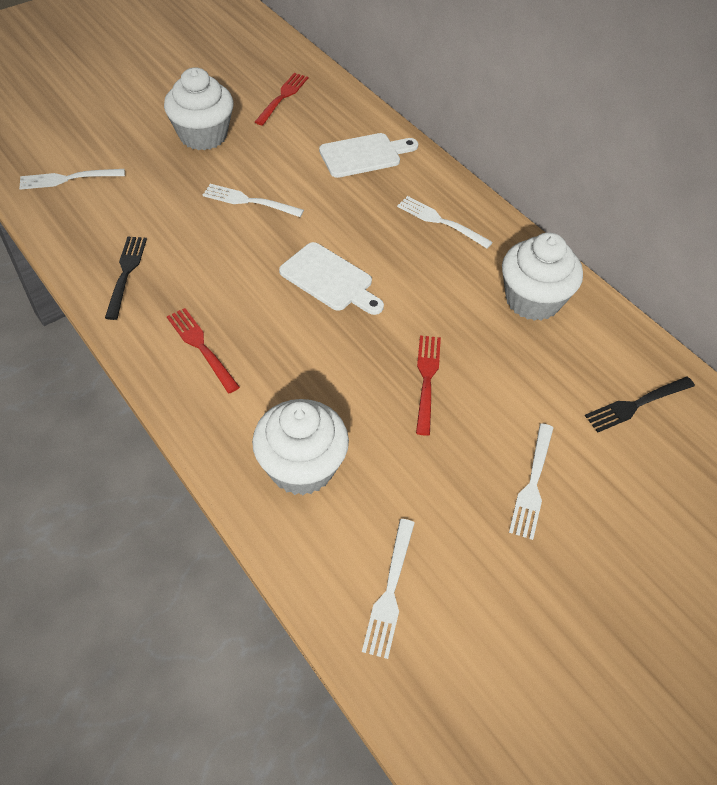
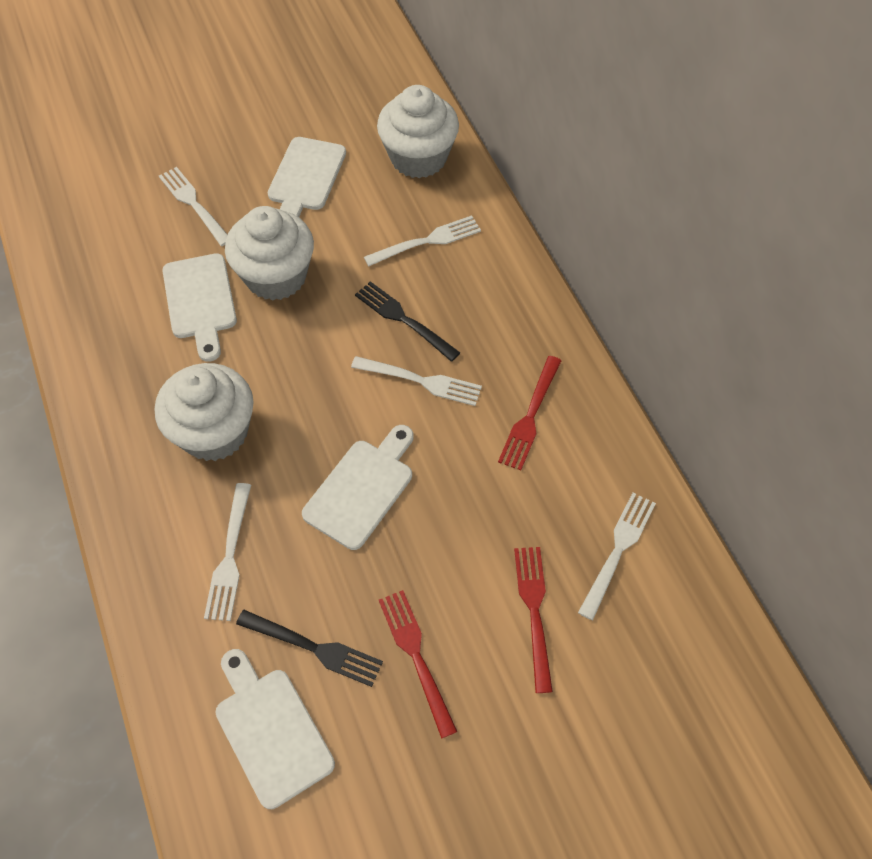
white cutting board: 2 -> 4

